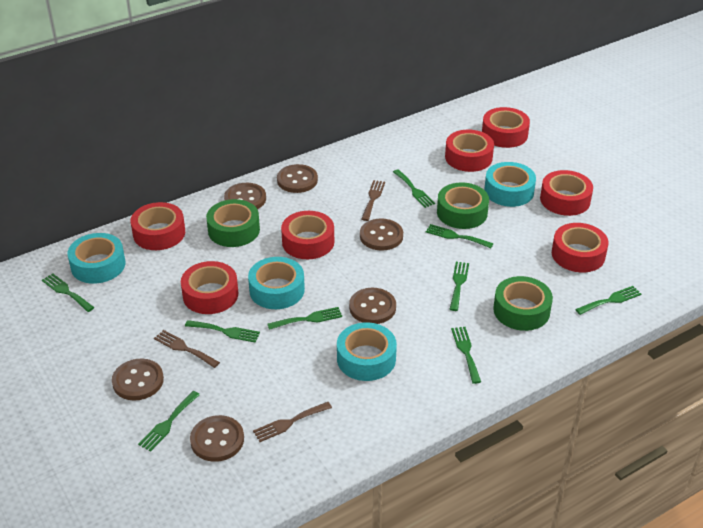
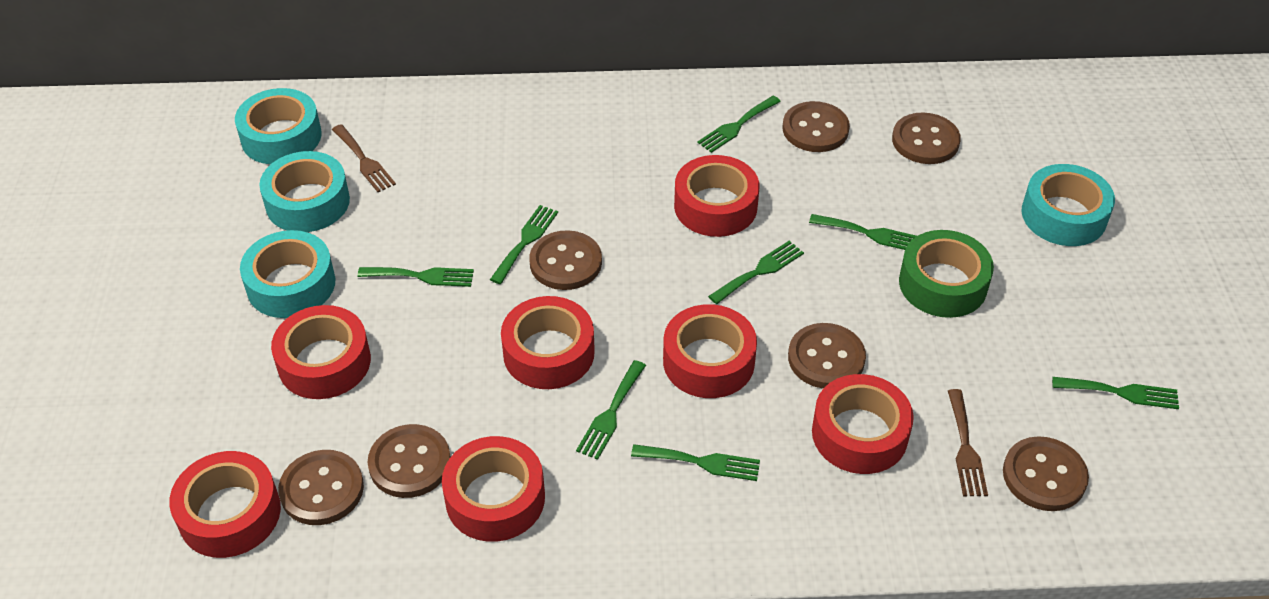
brown button: 6 -> 7
brown fork: 3 -> 2
green fork: 9 -> 8
green tape: 3 -> 1

